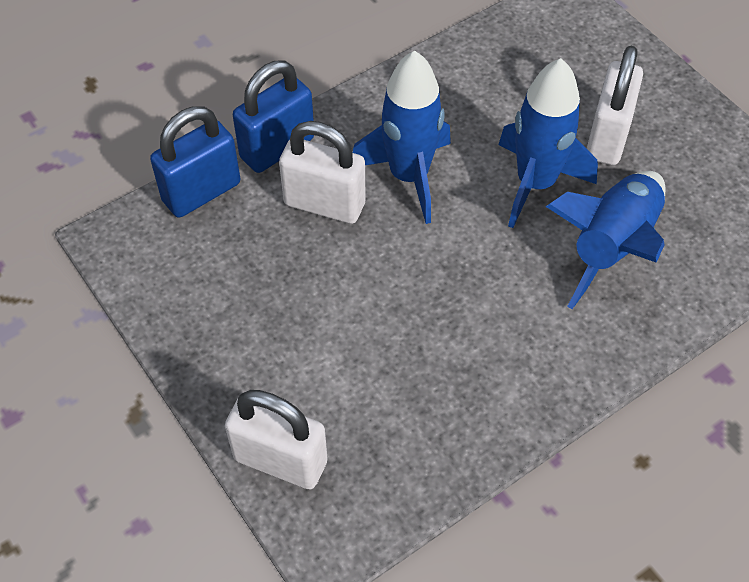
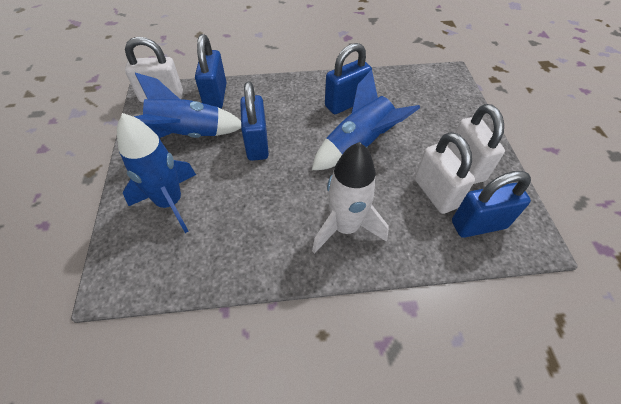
blue padlock: 2 -> 4
white rocket: 0 -> 1

